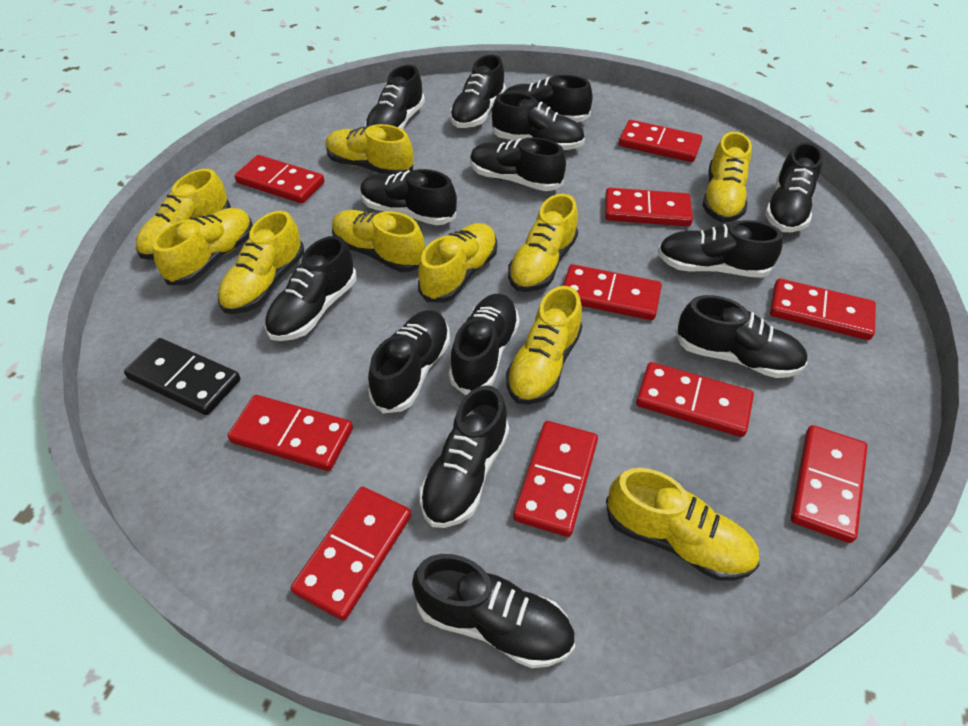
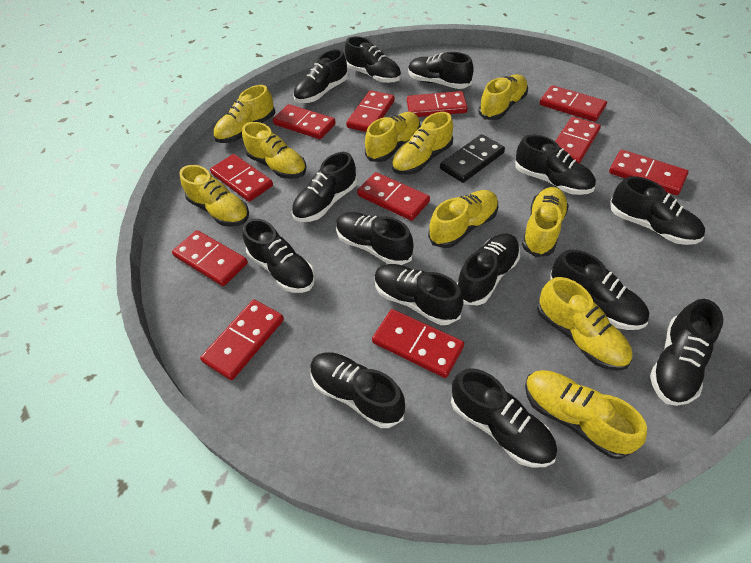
red domino: 10 -> 11

